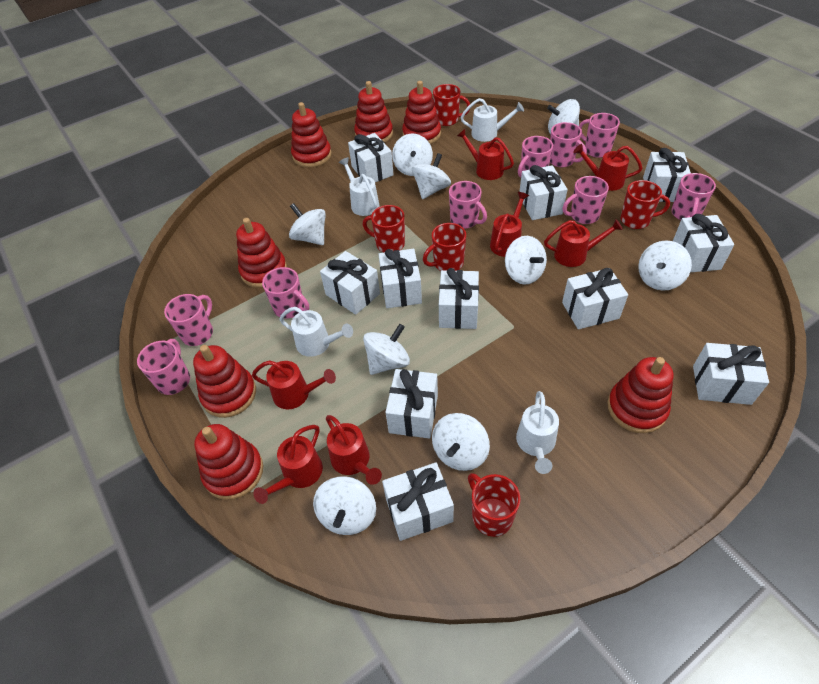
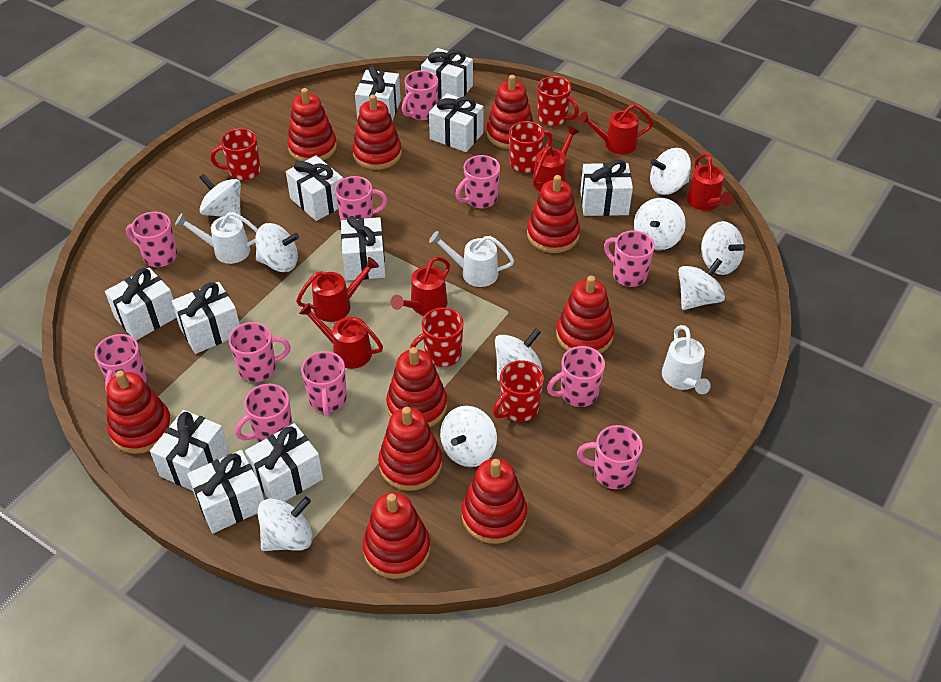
pink mug: 9 -> 11
red stacking toy: 7 -> 10
red watering can: 7 -> 6
white watering can: 4 -> 3

